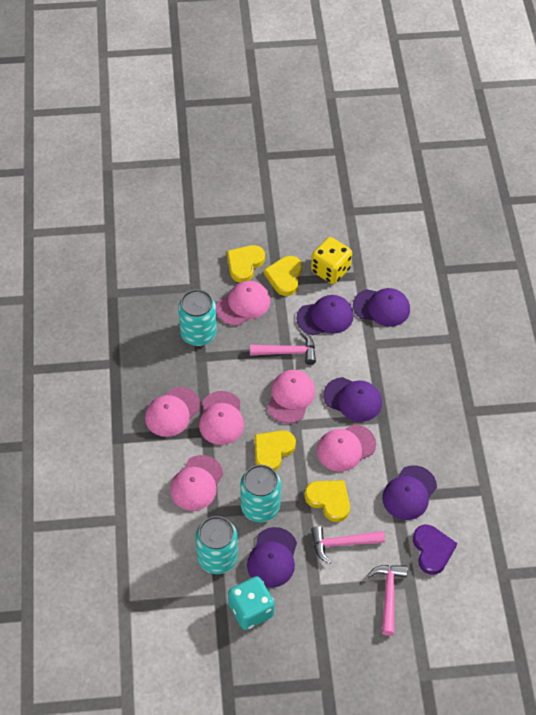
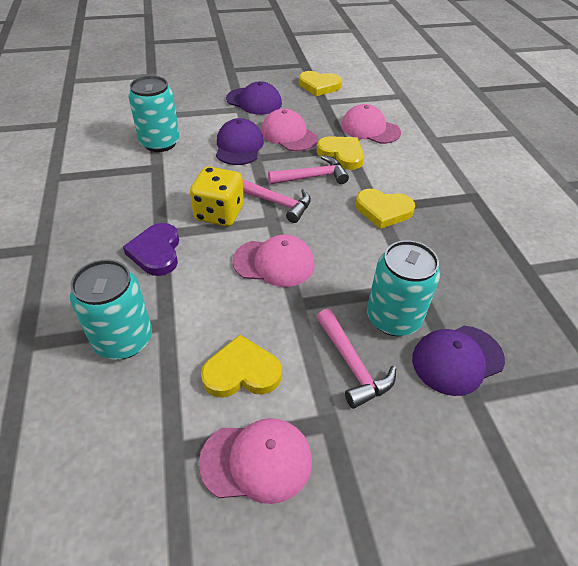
pink cap: 6 -> 4
purple cap: 5 -> 3
turquoise dice: 1 -> 0

